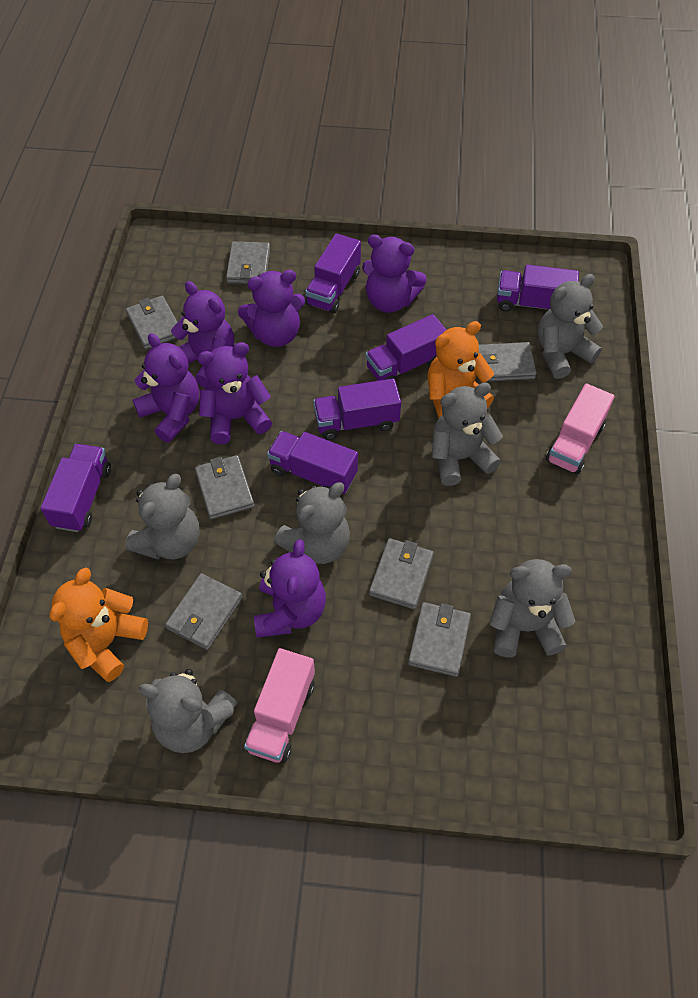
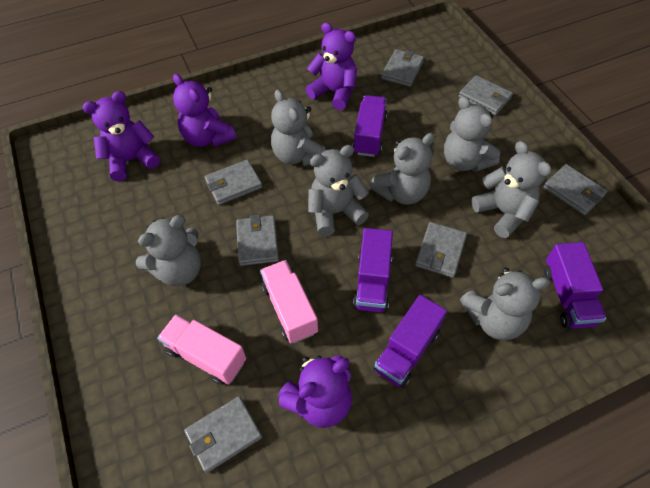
grey teddy bear: 6 -> 7
orange teddy bear: 2 -> 0
purple teddy bear: 6 -> 4
purple truck: 6 -> 4

